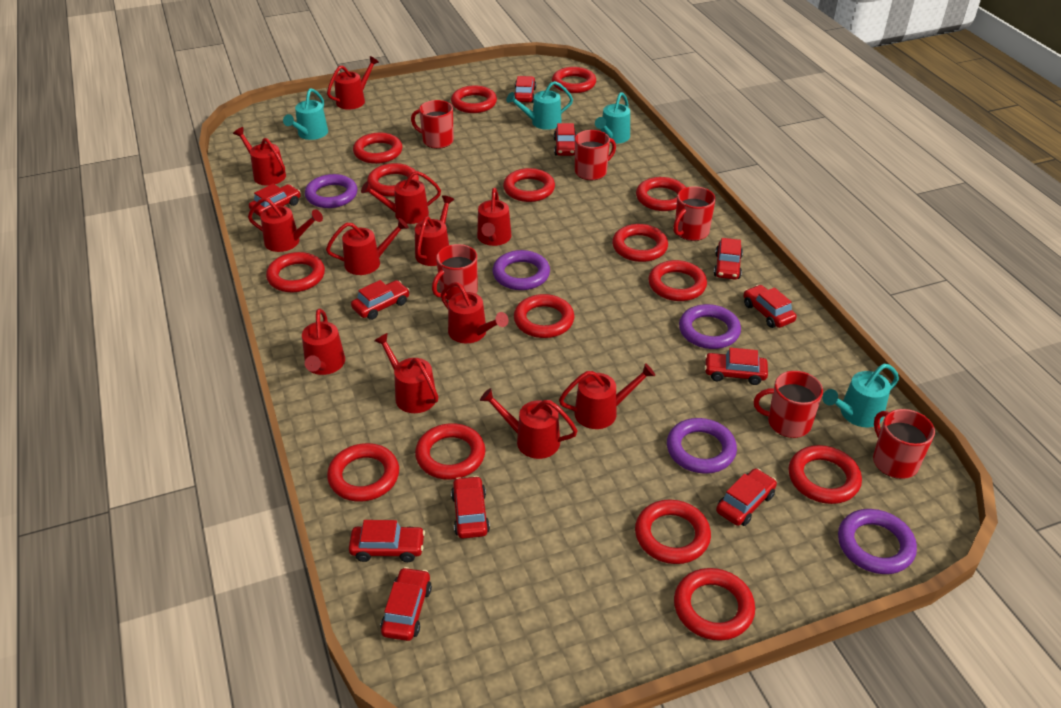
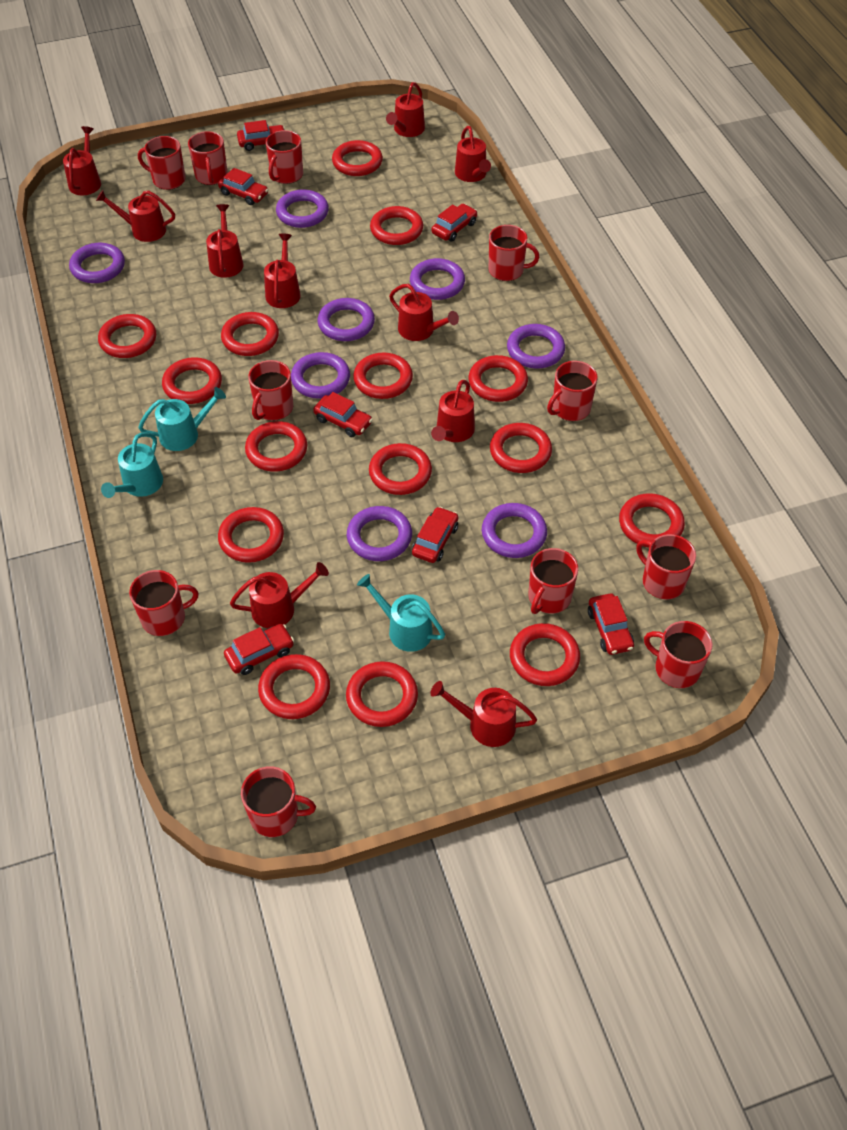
purple ring: 5 -> 8
red car: 11 -> 7
red mug: 6 -> 11
red watering can: 12 -> 10
turquoise watering can: 4 -> 3

